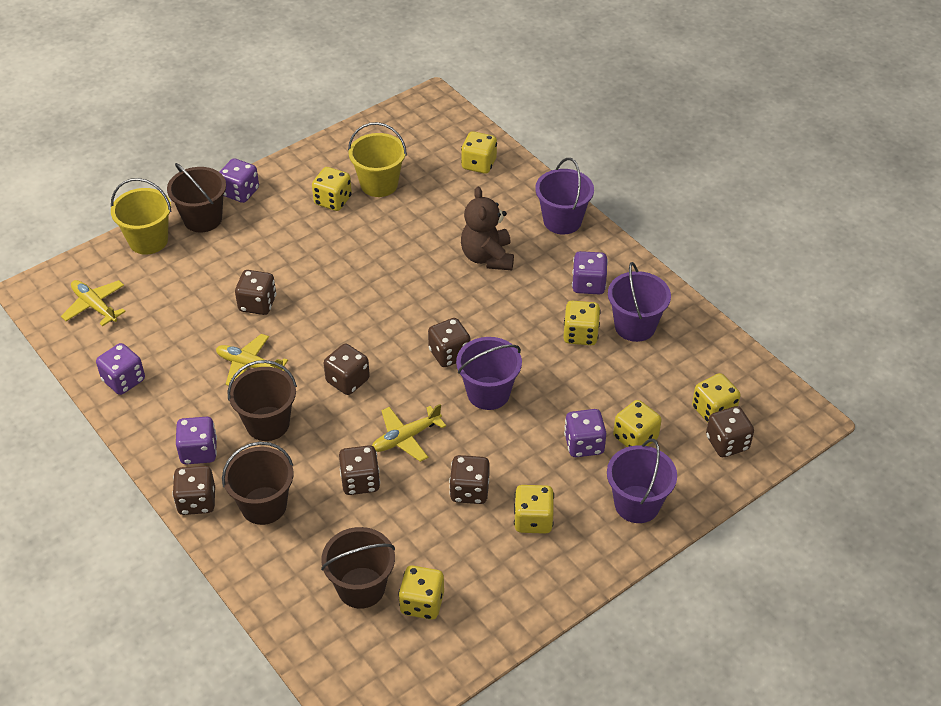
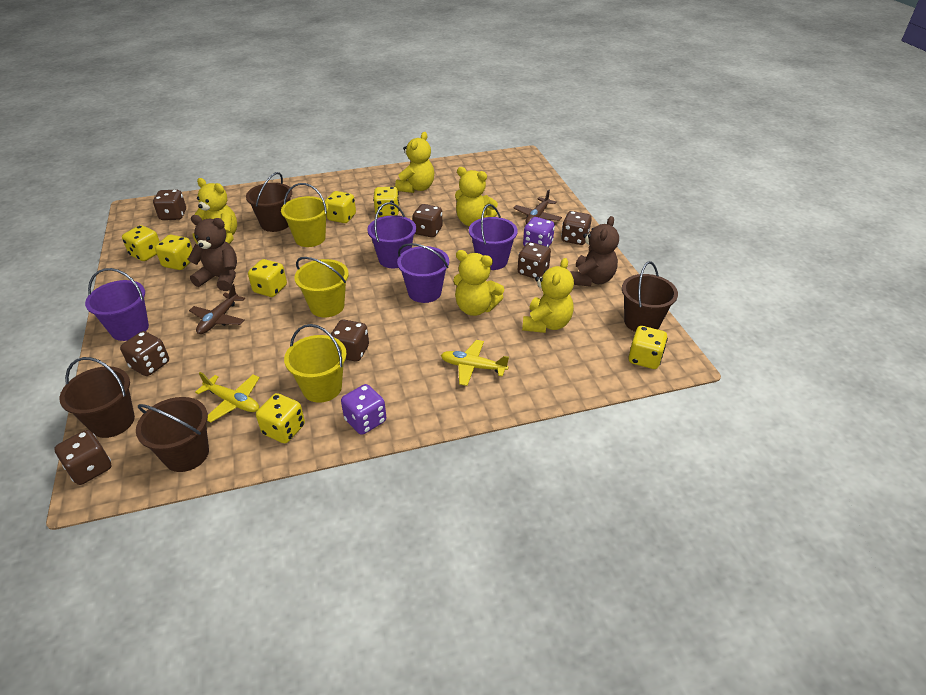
brown plane: 0 -> 2
brown teddy bear: 1 -> 2
purple dice: 5 -> 2
yellow bucket: 2 -> 3
yellow plane: 3 -> 2
yellow teddy bear: 0 -> 5

